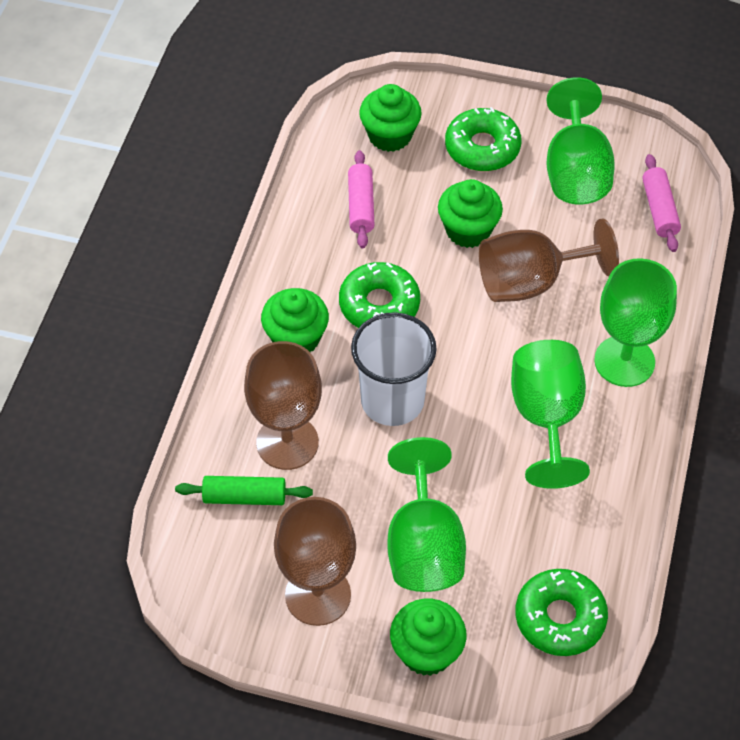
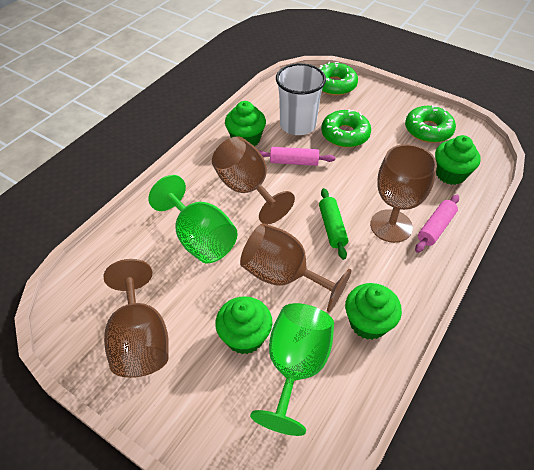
brown goblet: 3 -> 4
green goblet: 4 -> 2

